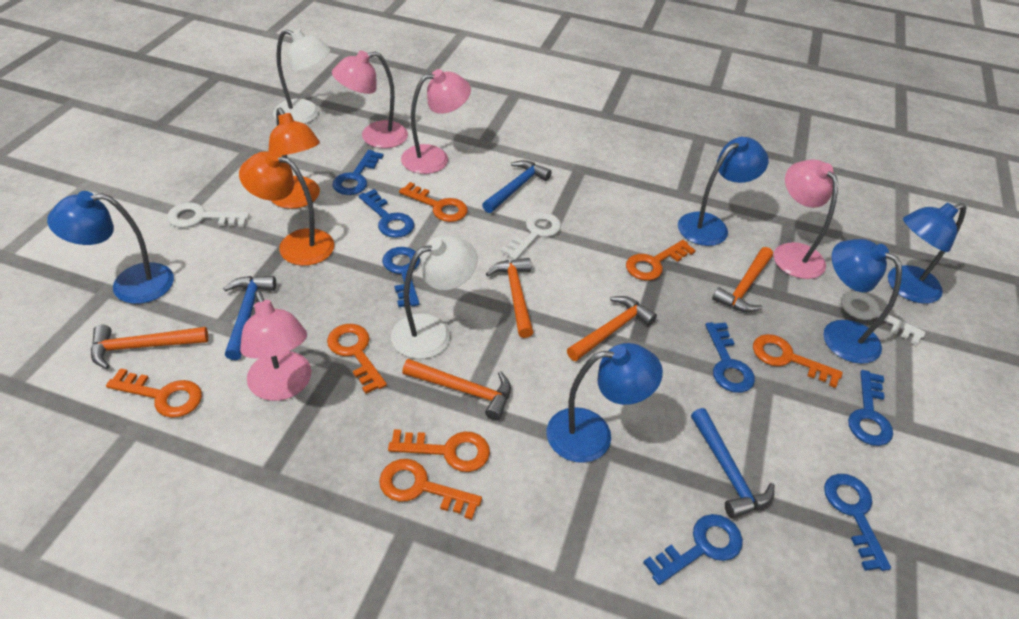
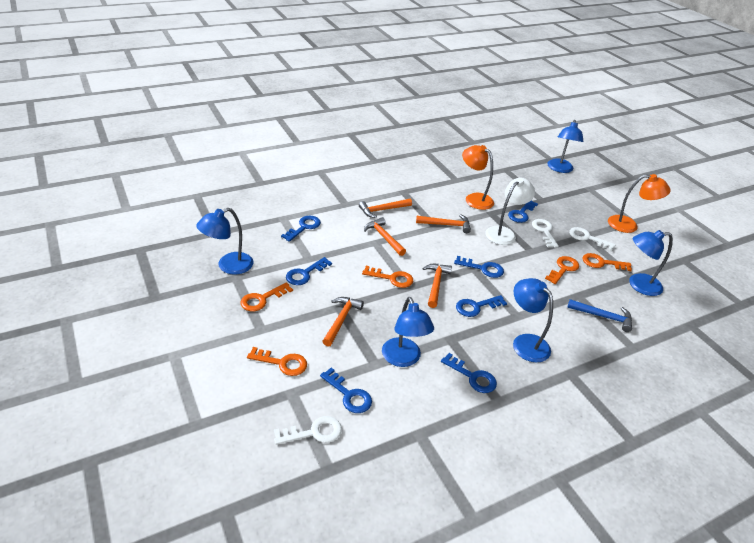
blue hammer: 3 -> 1
orange key: 7 -> 5
pink lamp: 4 -> 0
white lamp: 2 -> 1

